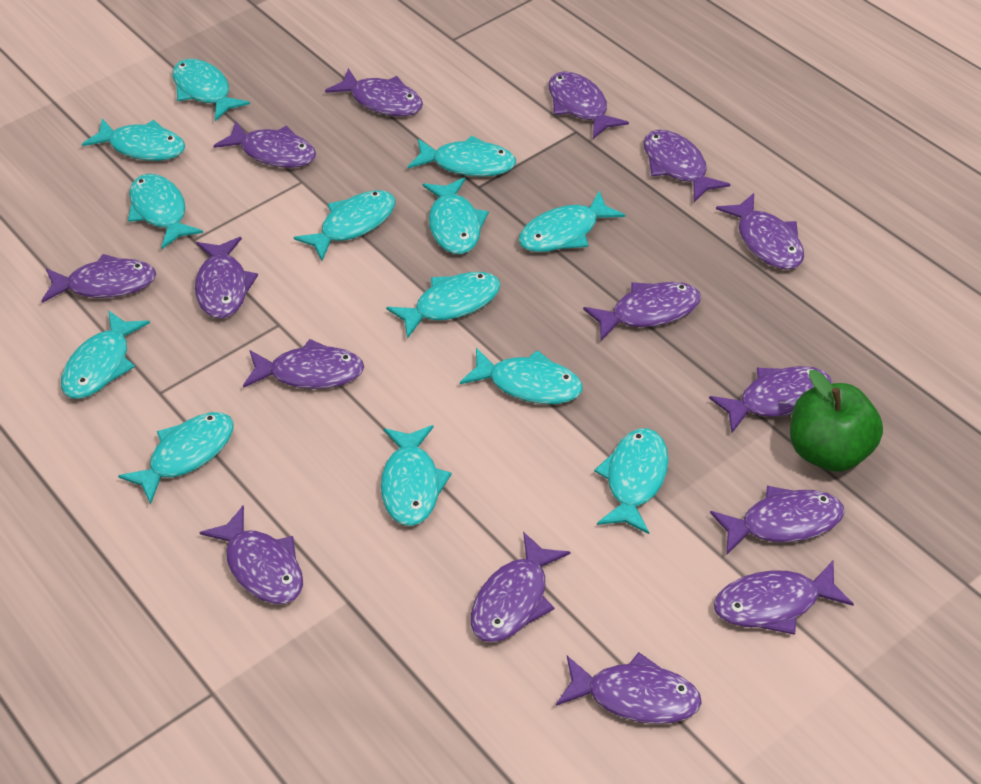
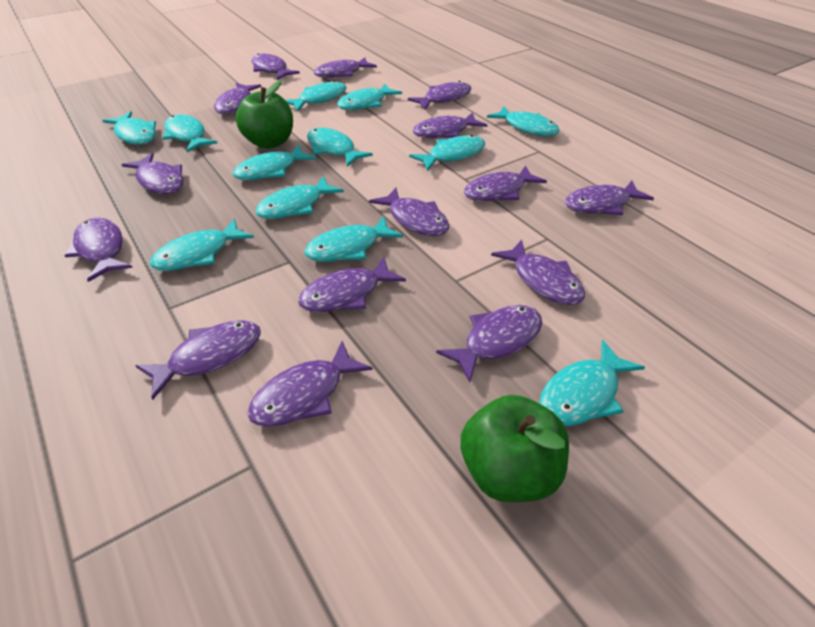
green apple: 1 -> 2
turquoise fish: 13 -> 12

